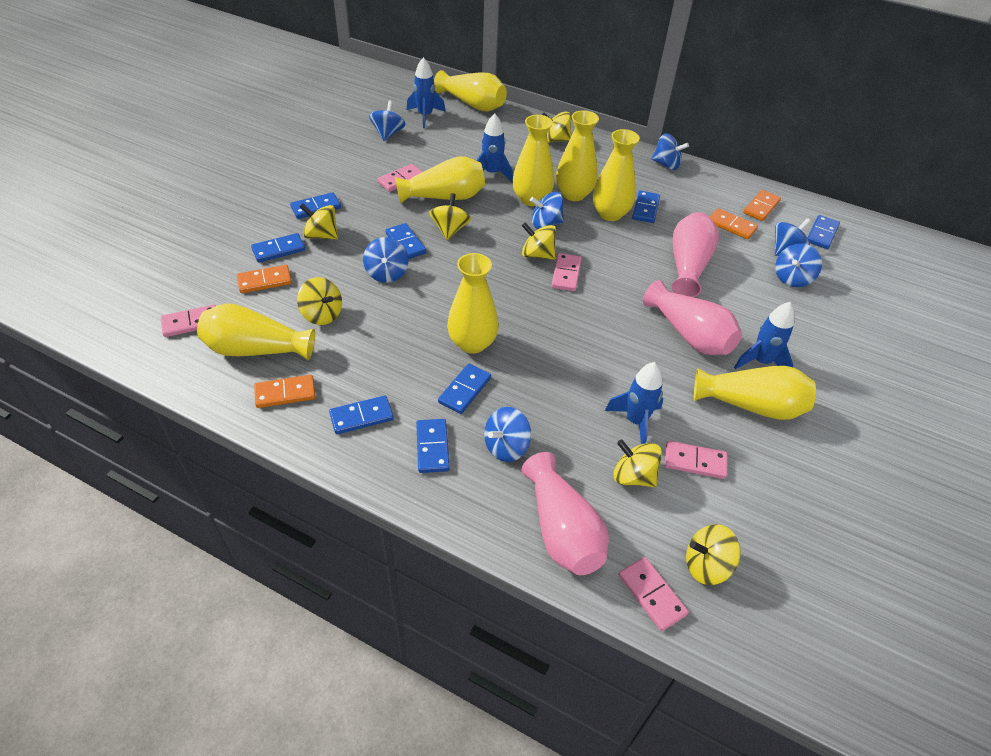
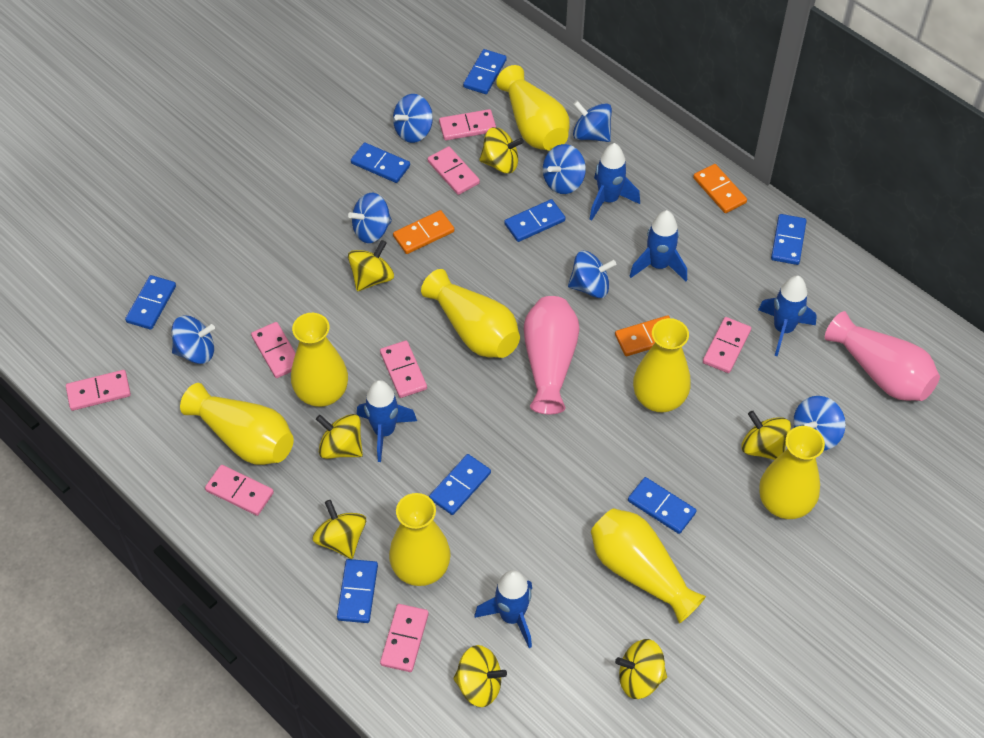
blue rocket: 4 -> 5
orange domino: 4 -> 3
pink domino: 5 -> 8
pink vase: 3 -> 2

